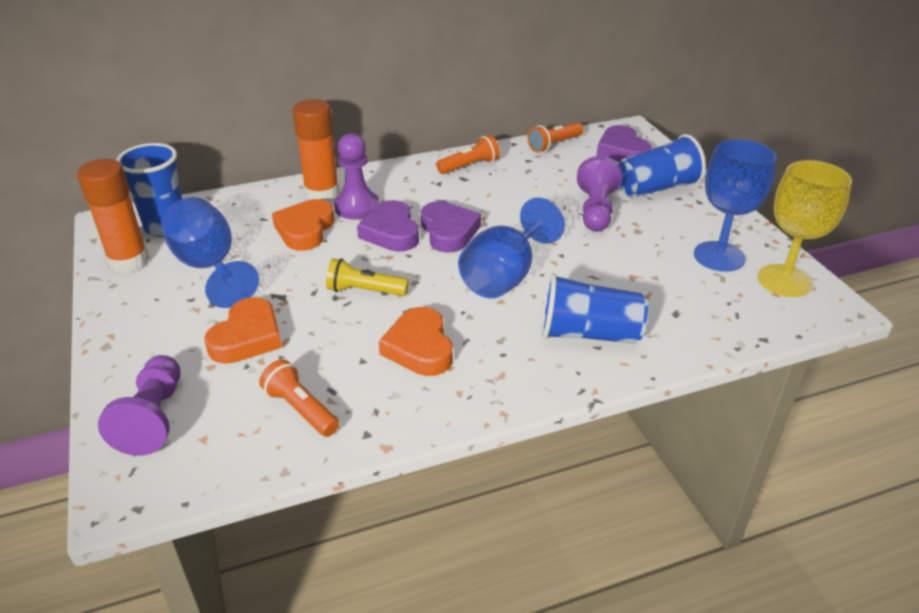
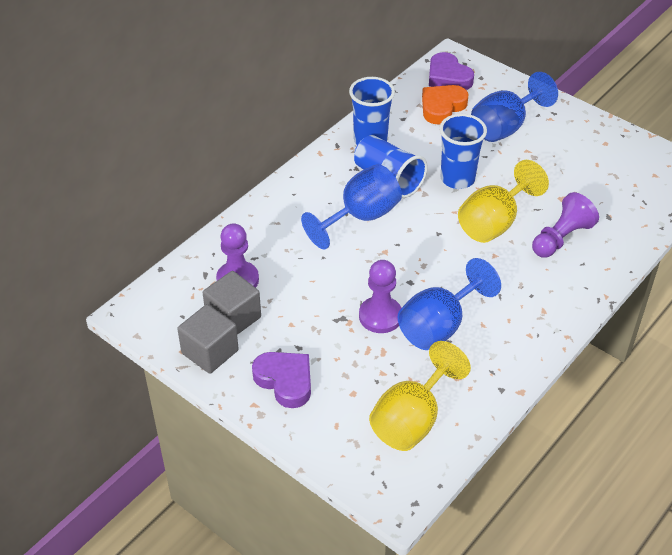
grey cube: 0 -> 2
orange flashlight: 3 -> 0
orange glue stick: 2 -> 0
orange heart: 3 -> 1
purple heart: 3 -> 2
yellow flashlight: 1 -> 0
yellow goblet: 1 -> 2

